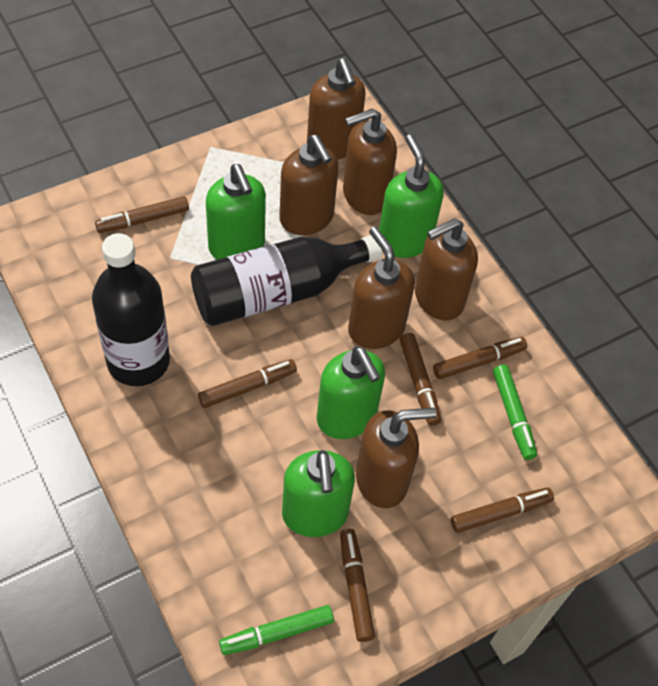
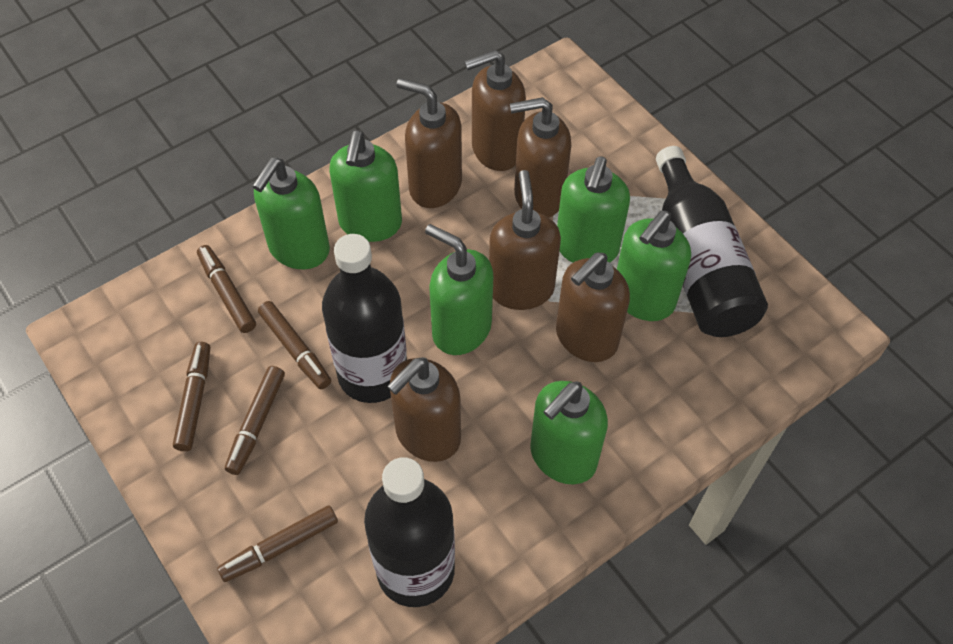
black bottle: 2 -> 3
brown marker: 6 -> 5
green marker: 2 -> 0
green soap dispenser: 4 -> 6

